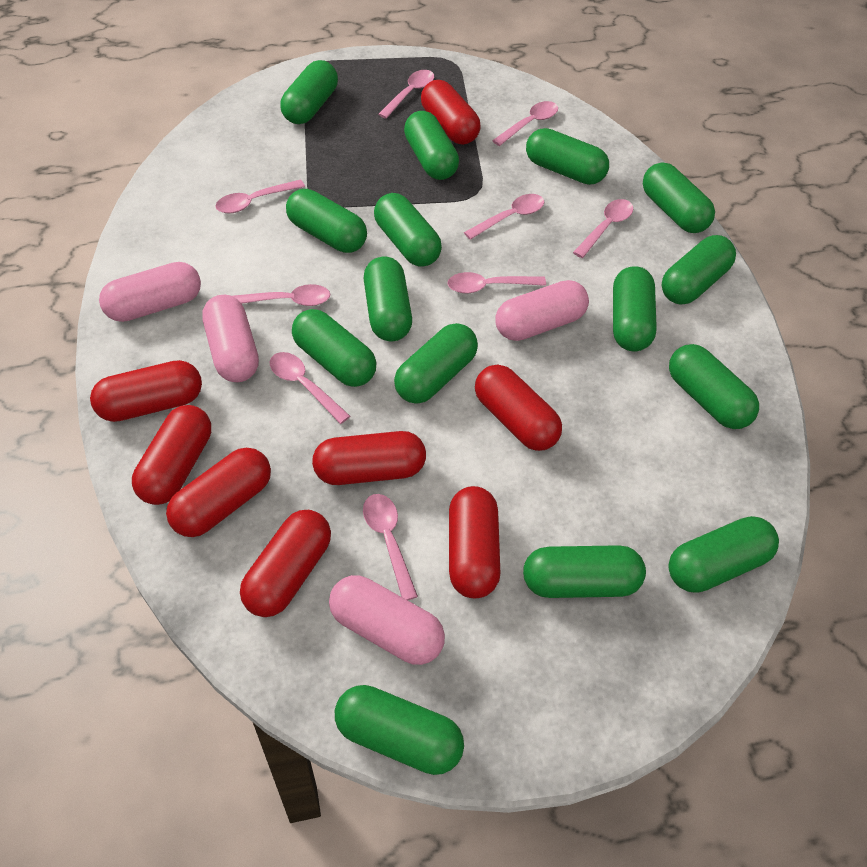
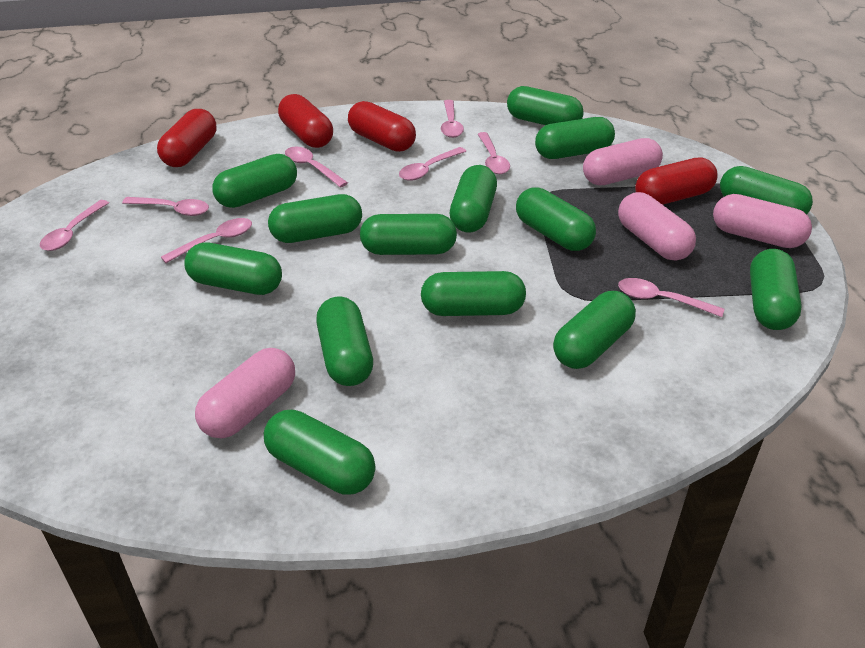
green capsule: 15 -> 14
pink spoon: 9 -> 8
red capsule: 8 -> 4

